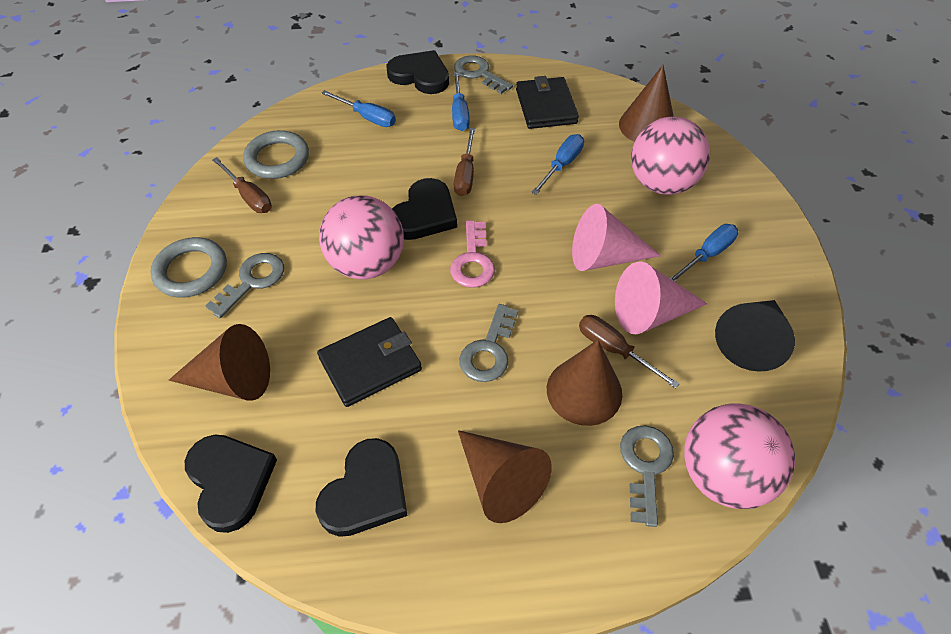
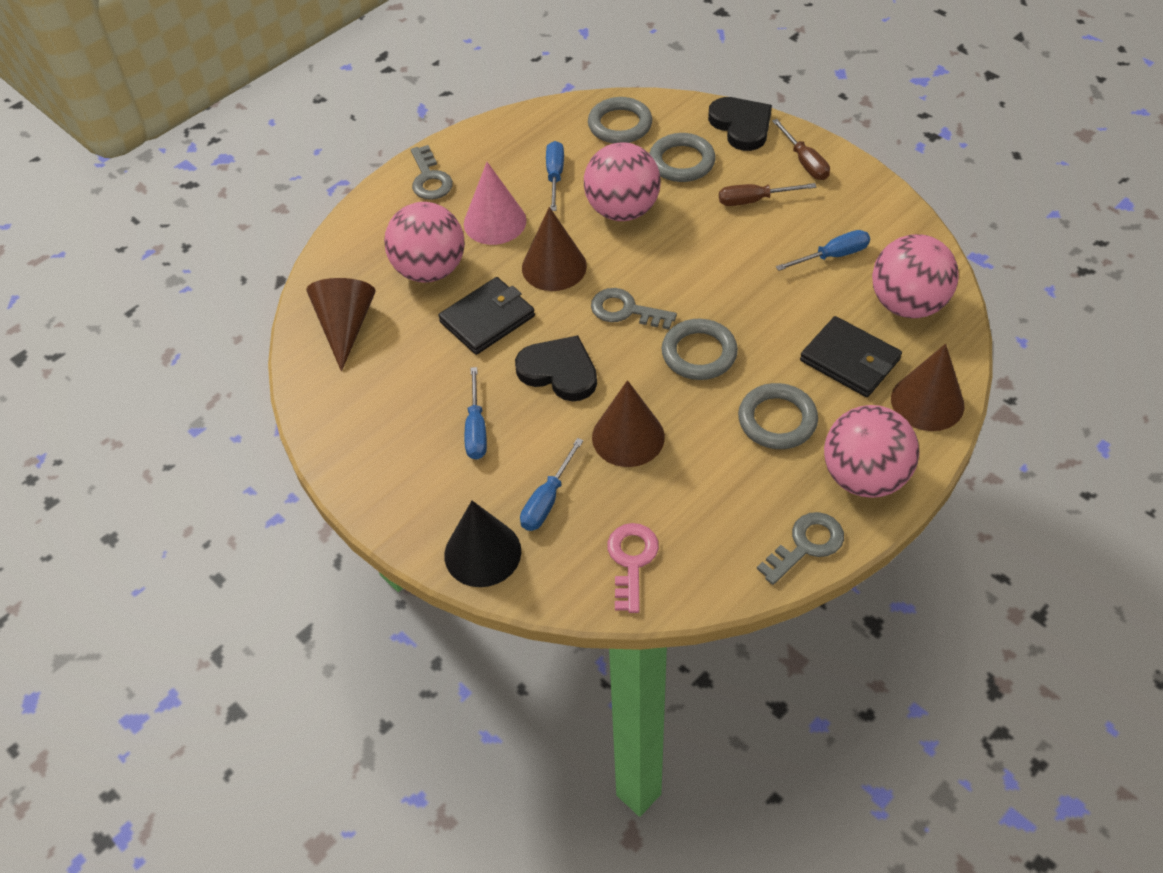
black heart: 4 -> 2
brown screwdriver: 3 -> 2
grey key: 4 -> 3
grey ring: 2 -> 4
pink ball: 3 -> 4
pink cone: 2 -> 1

